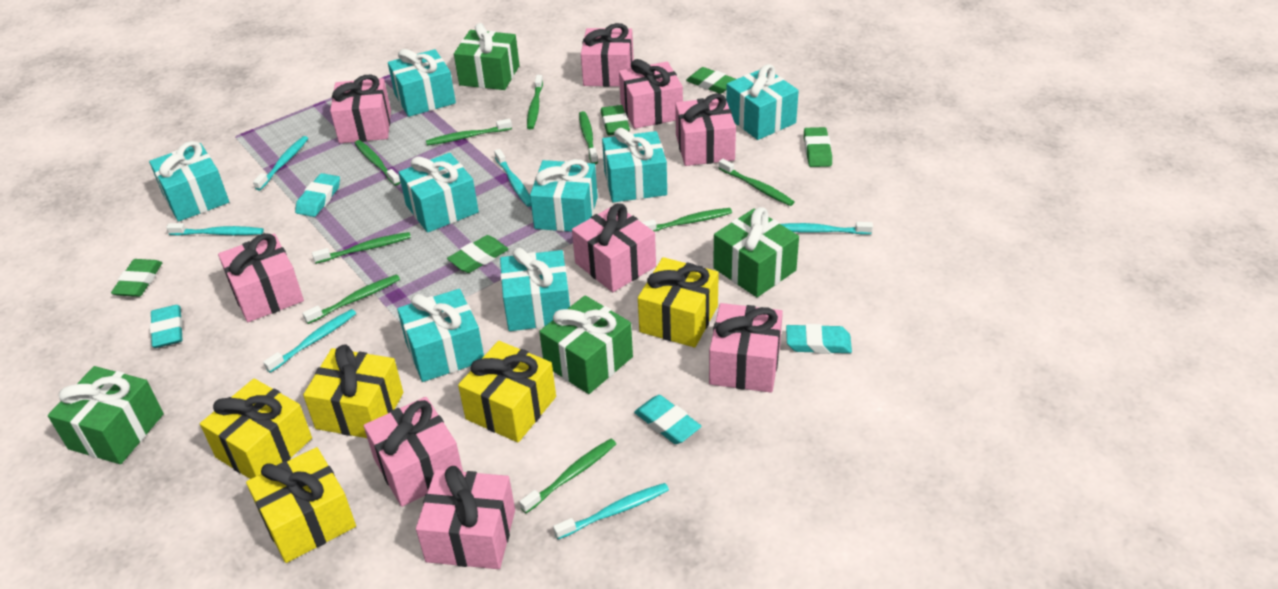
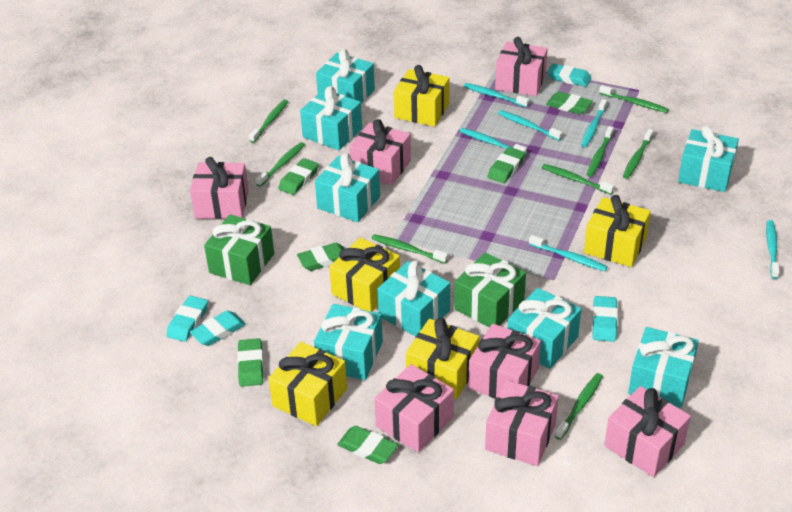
green eraser: 5 -> 6
green gift: 4 -> 2
green toothbrush: 9 -> 8
pink gift: 9 -> 7

